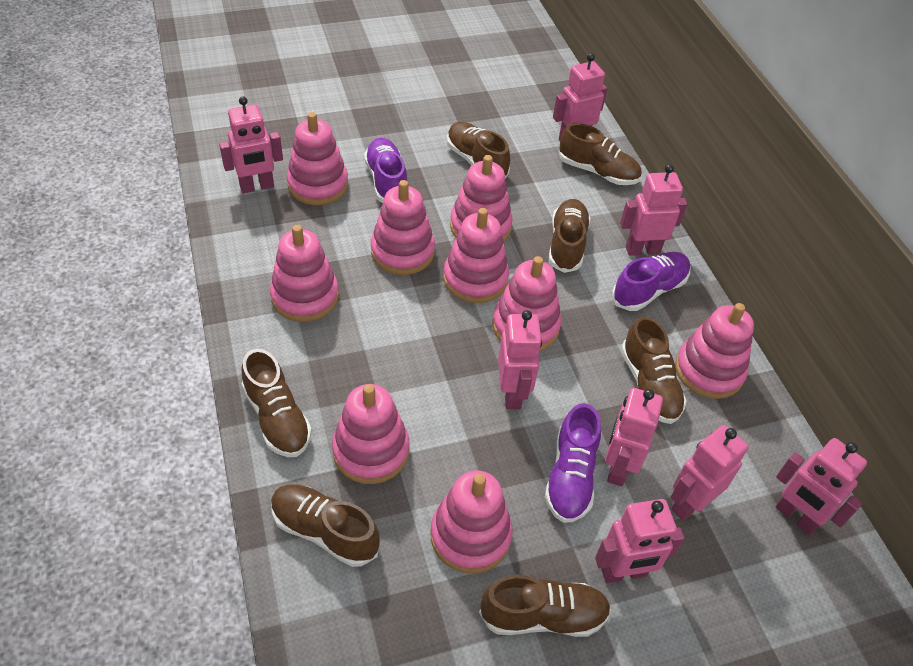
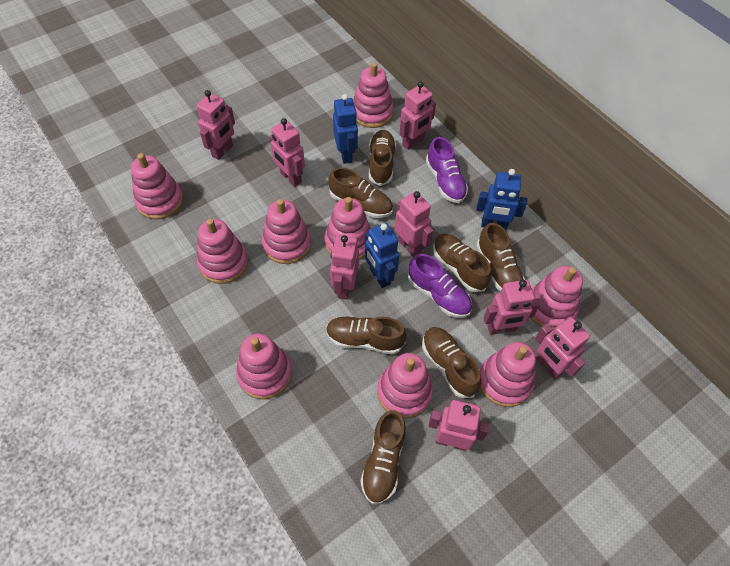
blue robot: 0 -> 3
purple shoe: 3 -> 2

